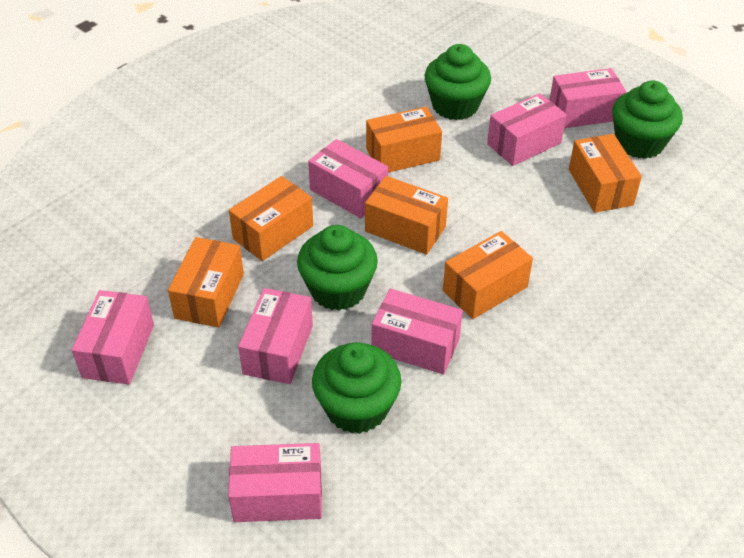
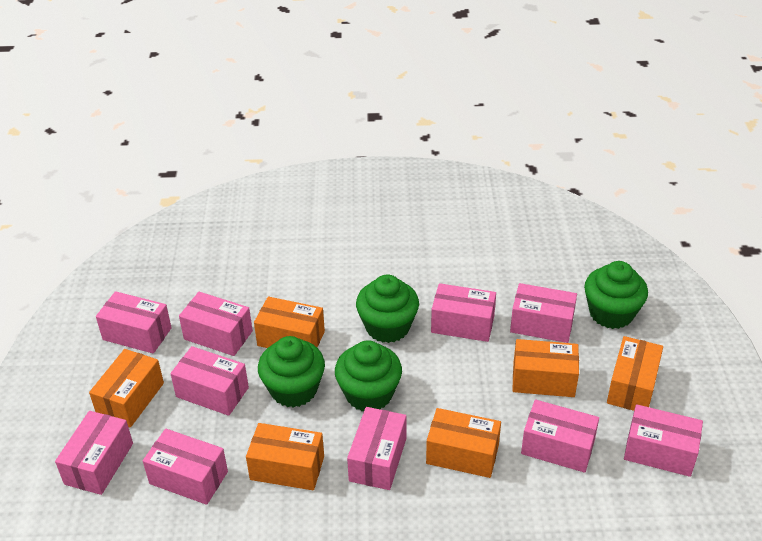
pink box: 7 -> 10

